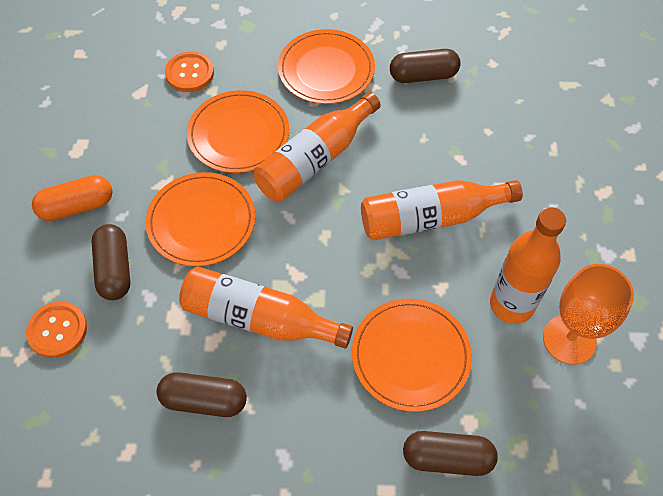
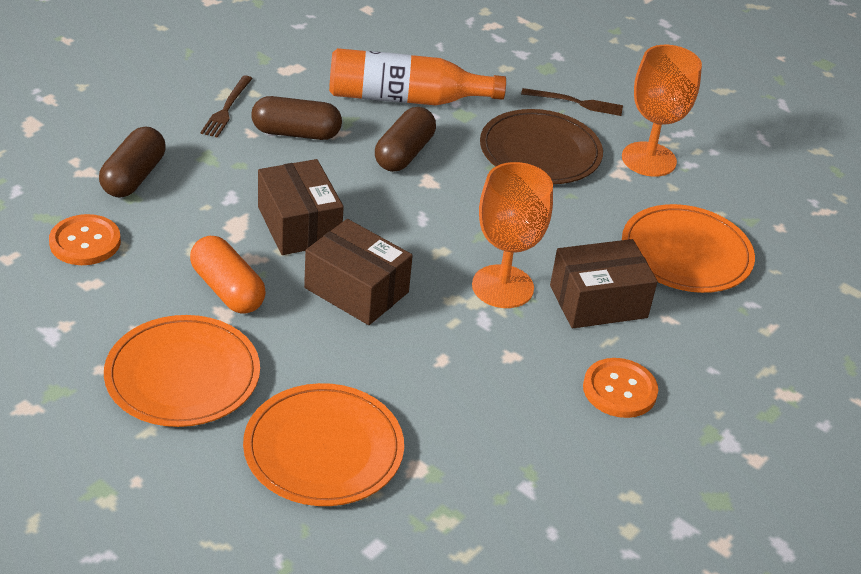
brown box: 0 -> 3
brown capsule: 4 -> 3
brown fork: 0 -> 2
brown plate: 0 -> 1
orange bottle: 4 -> 1
orange goblet: 1 -> 2
orange plate: 4 -> 3

